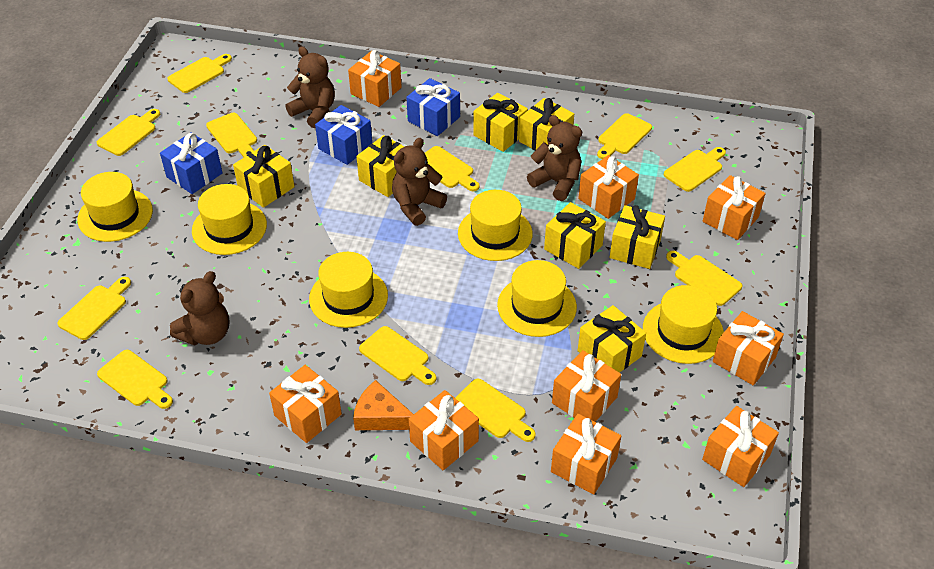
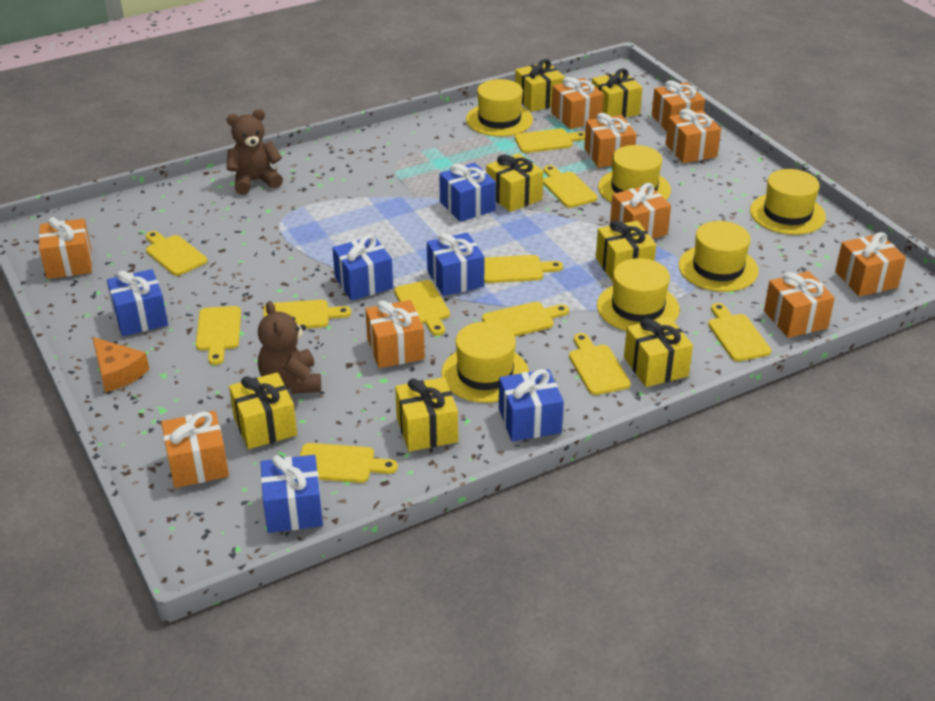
blue gift: 3 -> 6
brown teddy bear: 4 -> 2
orange gift: 9 -> 10

